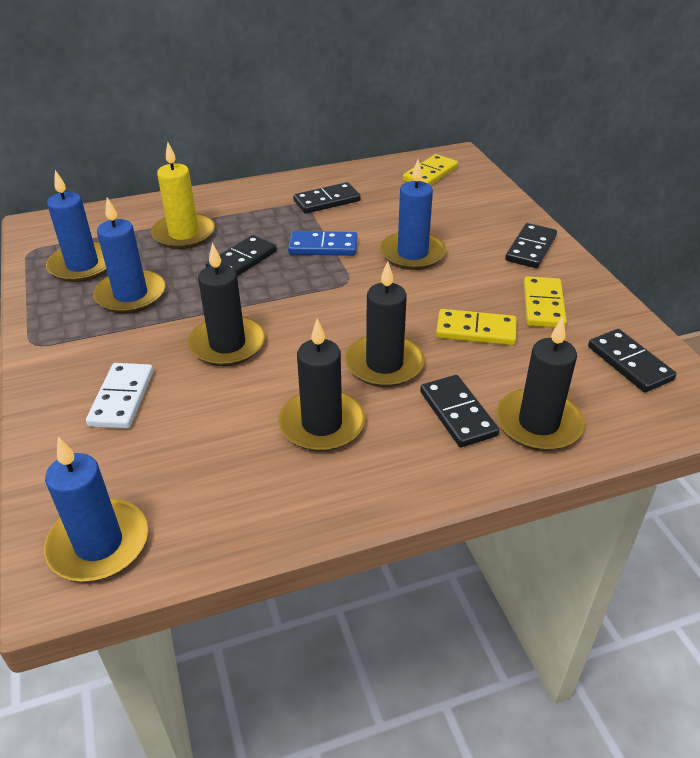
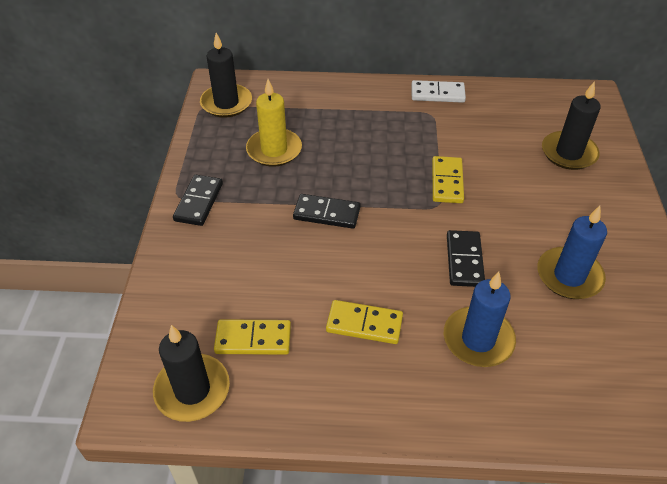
black candle: 4 -> 3
black domino: 5 -> 3
blue candle: 4 -> 2
blue domino: 1 -> 0

